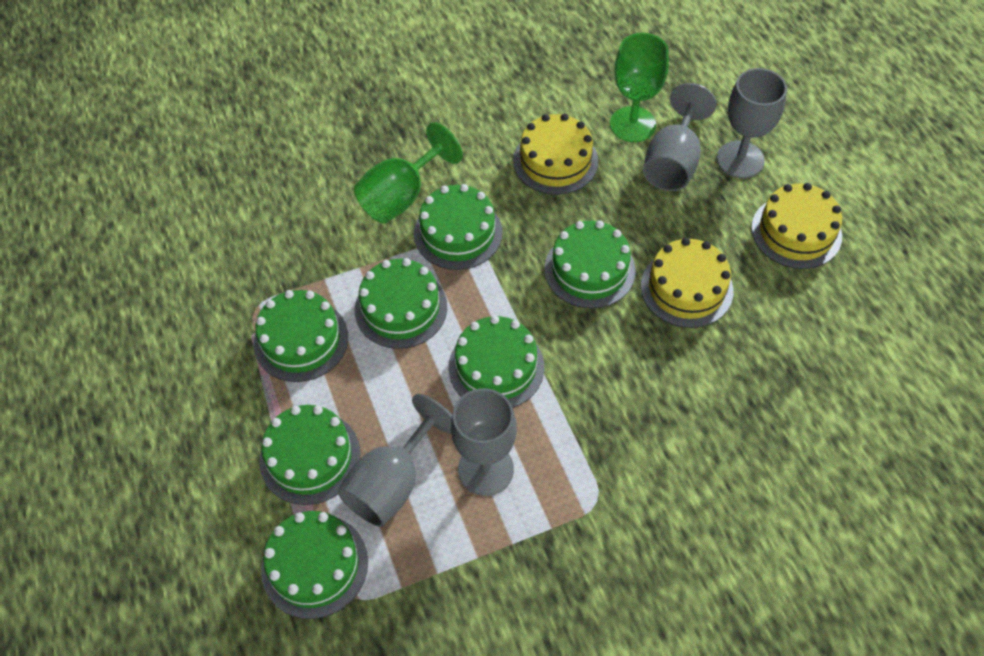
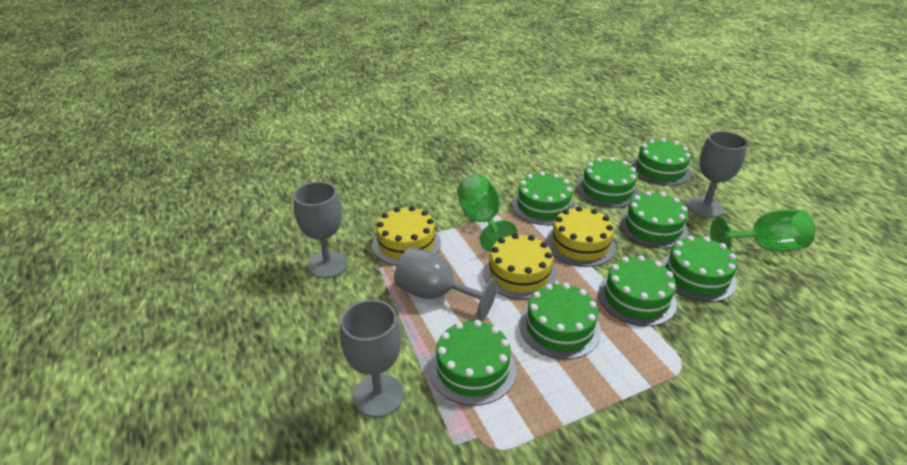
green cake: 7 -> 8

